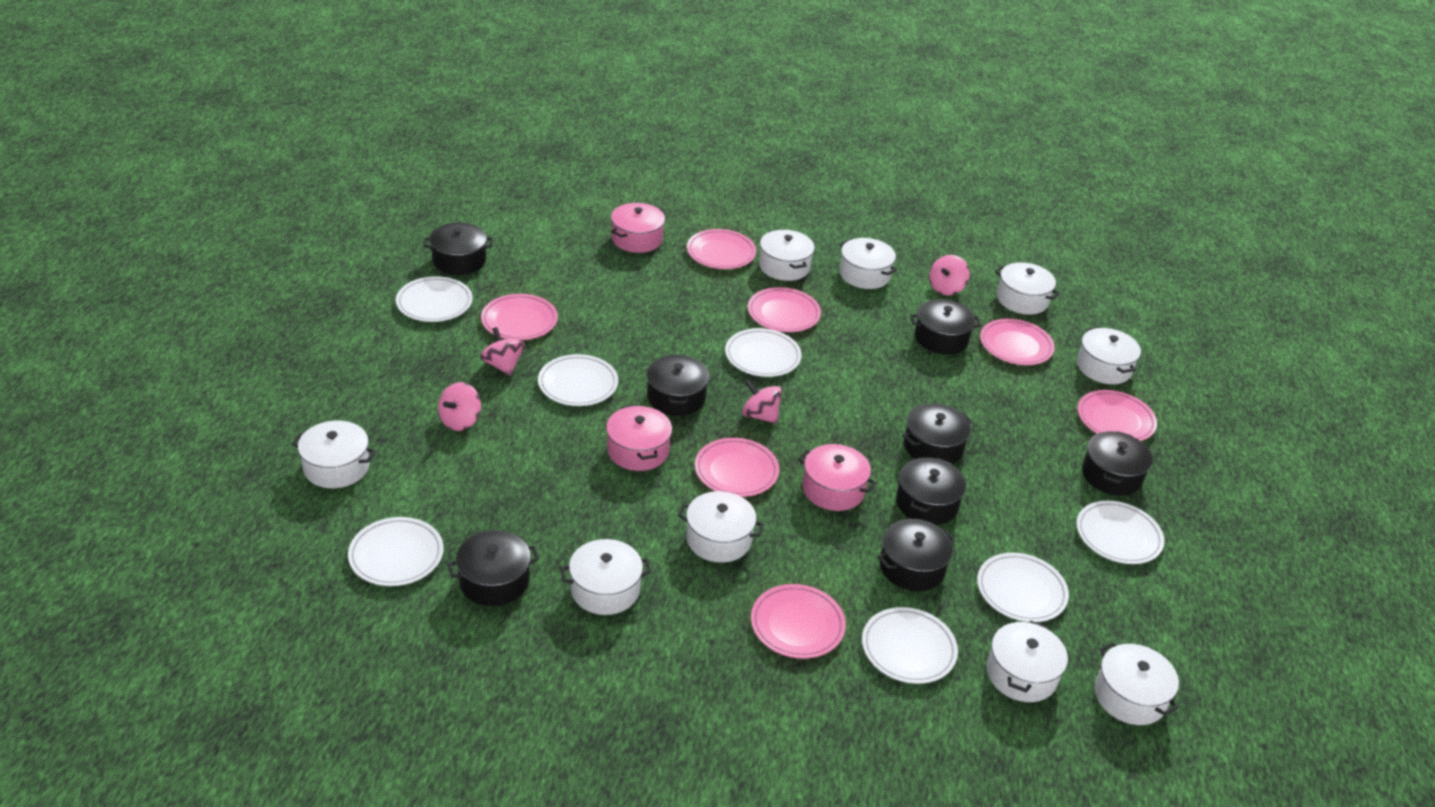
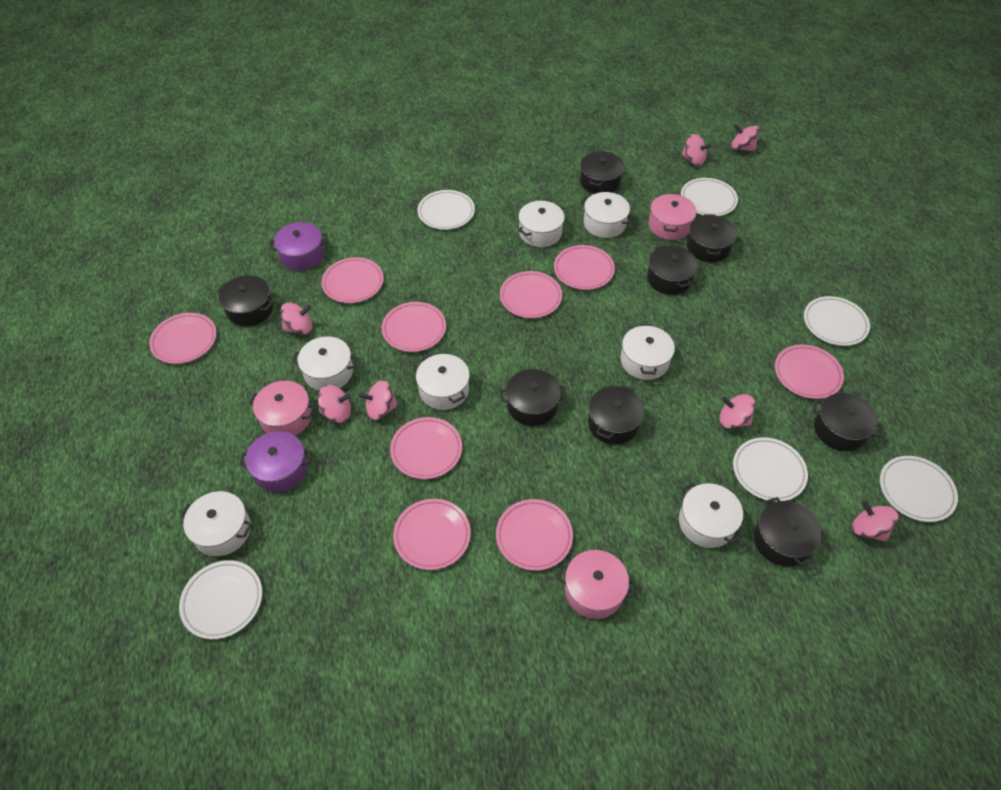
pink plate: 7 -> 9
pink spinning top: 4 -> 7
purple pot: 0 -> 2
white plate: 7 -> 6
white pot: 9 -> 7

